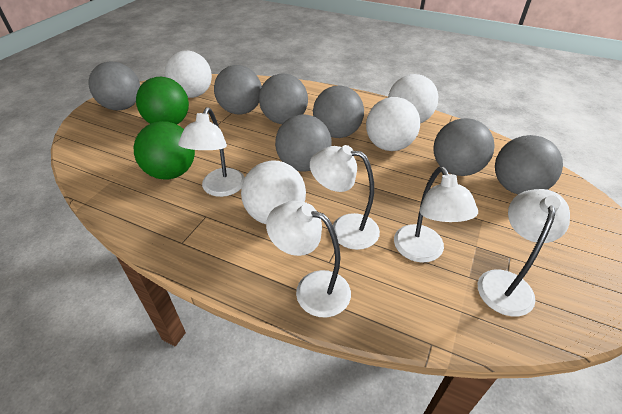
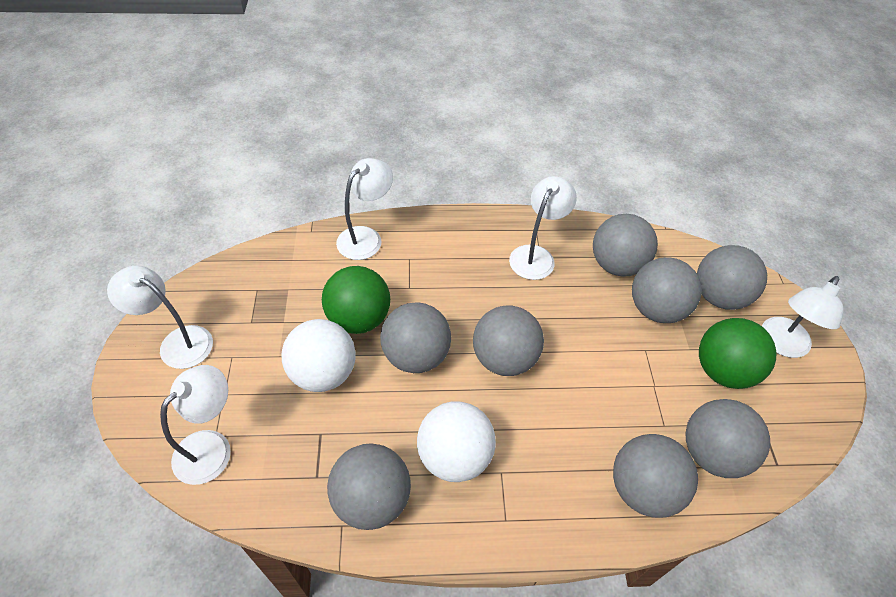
grey ball: 7 -> 8
white ball: 4 -> 2

